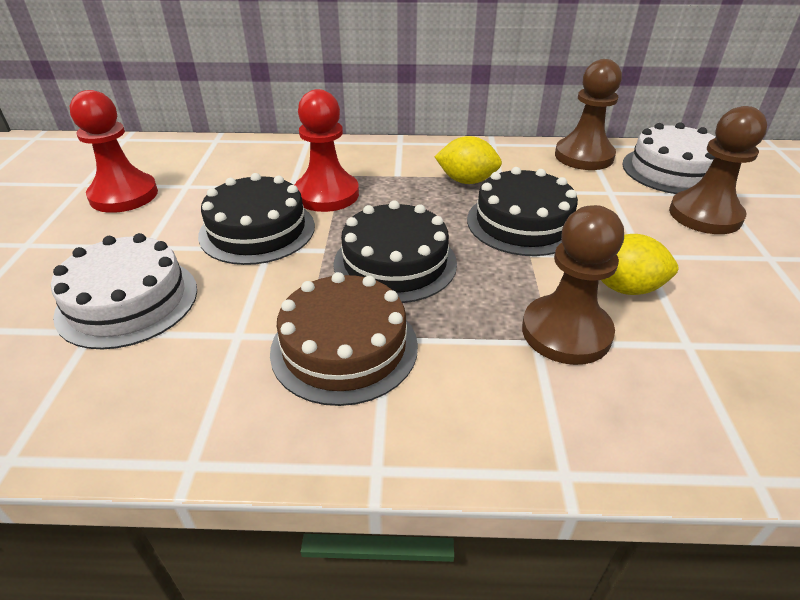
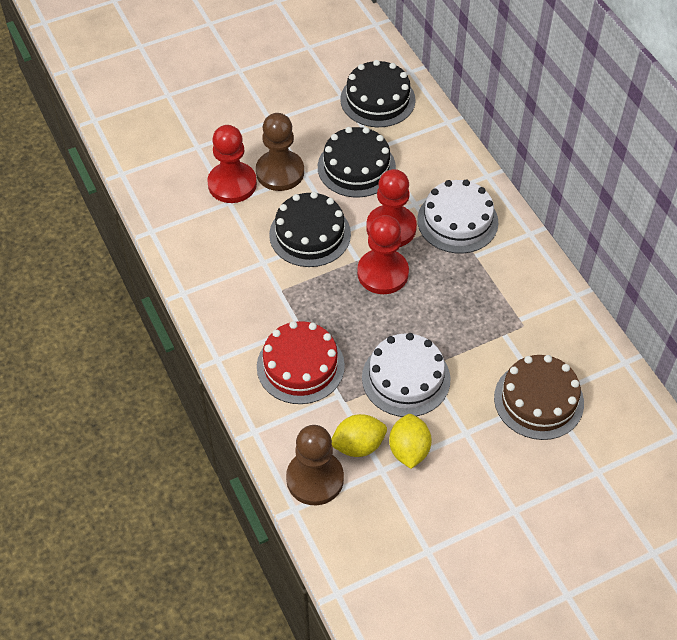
brown pawn: 3 -> 2
red cake: 0 -> 1
red pawn: 2 -> 3

